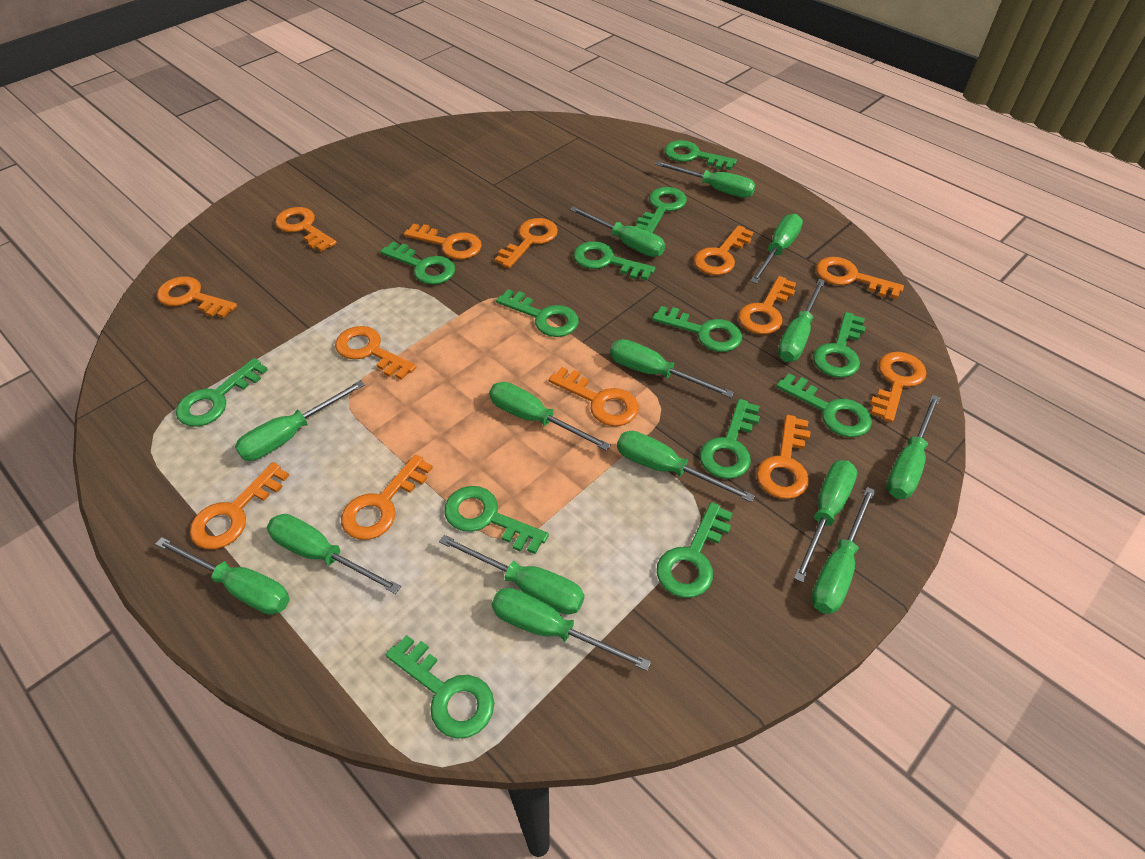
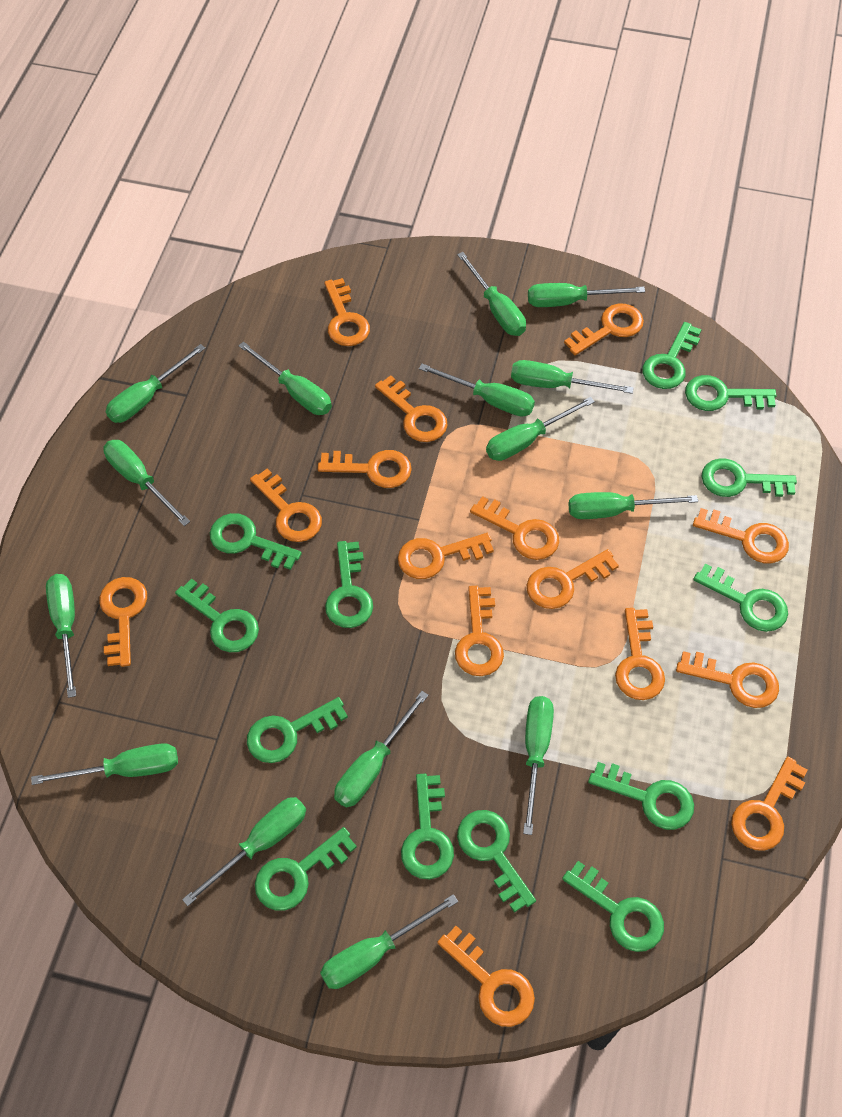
orange key: 13 -> 15

